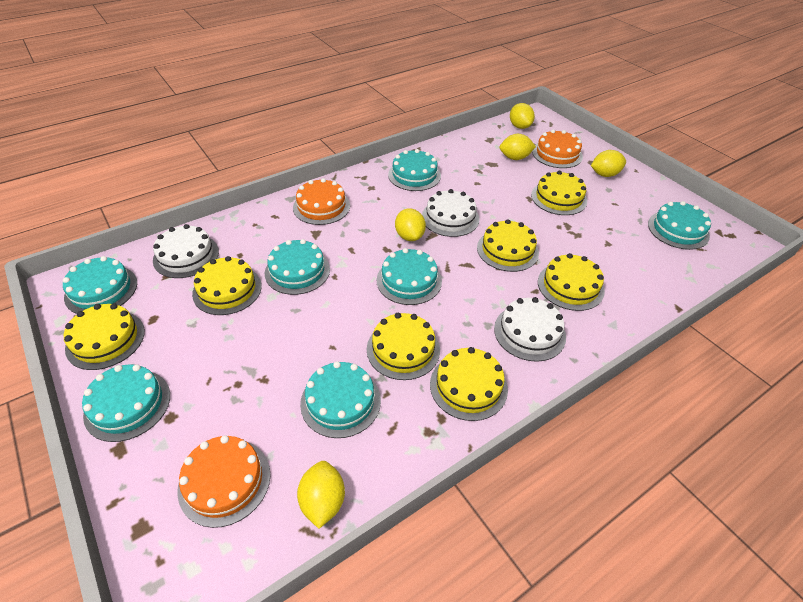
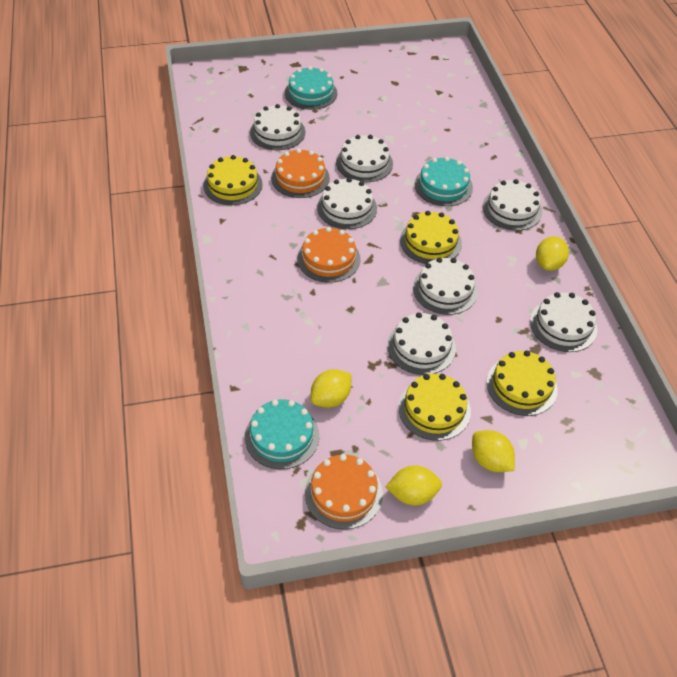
turquoise cake: 7 -> 3
white cake: 3 -> 7
yellow cake: 7 -> 4
yellow lemon: 5 -> 4

